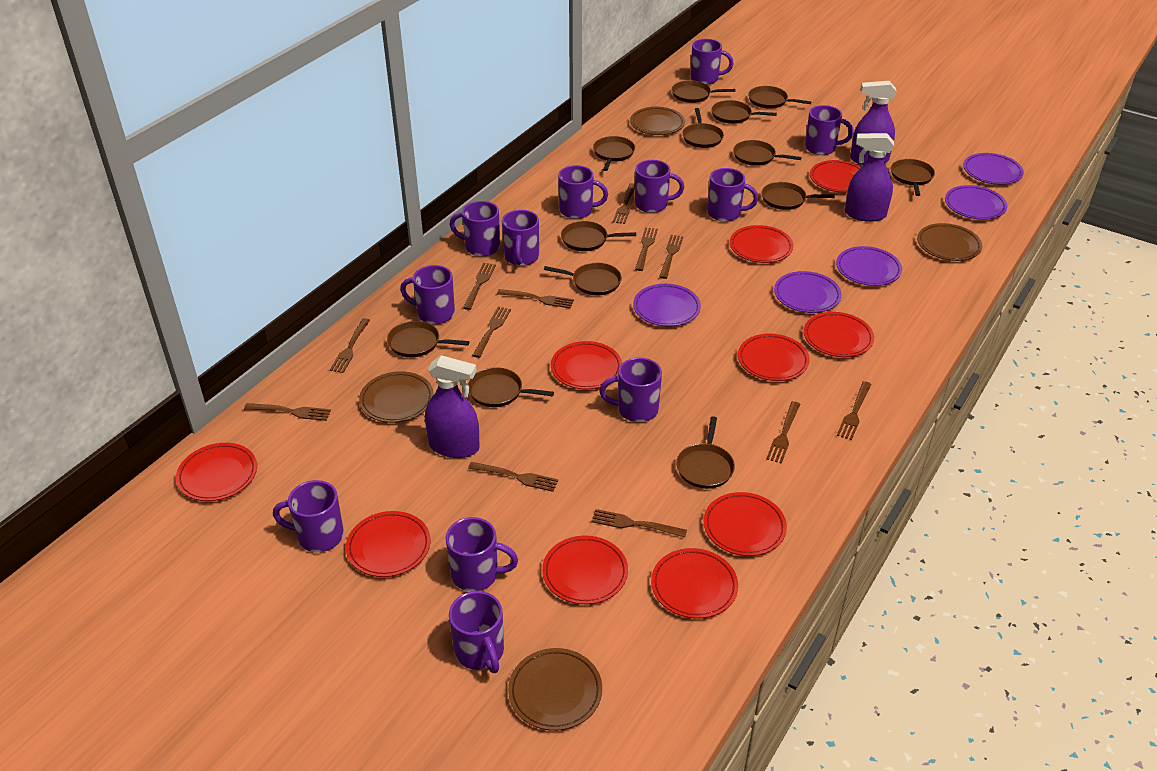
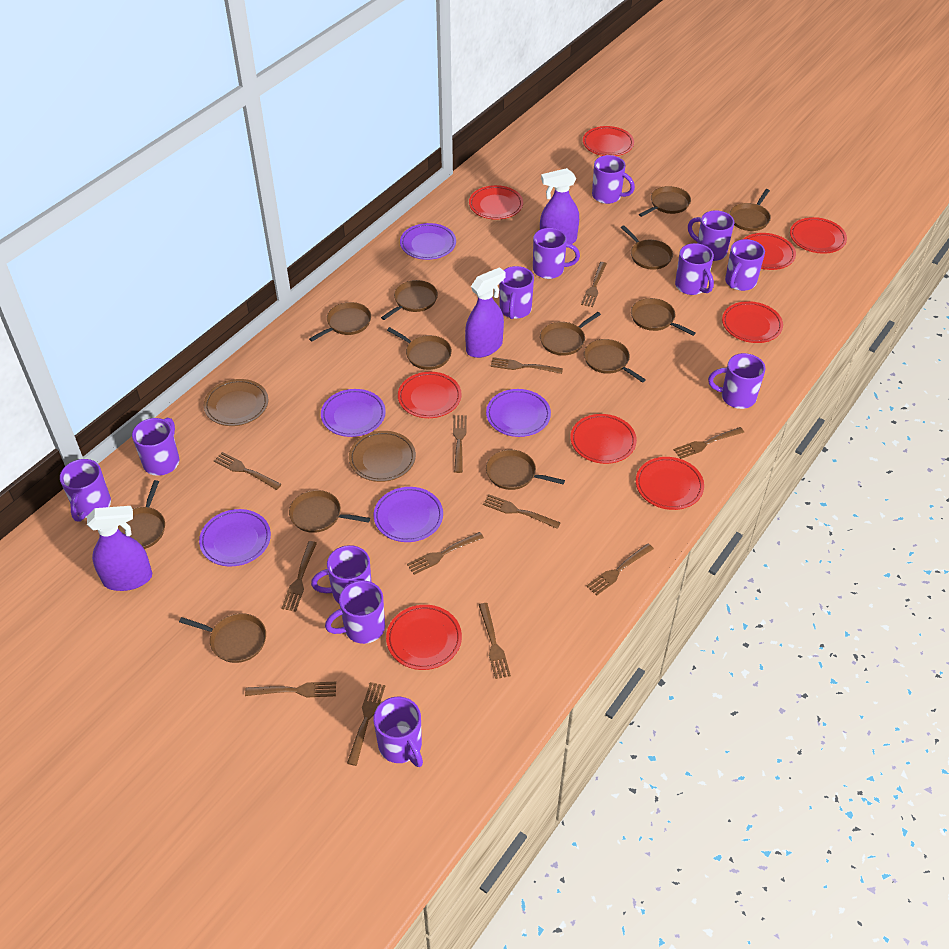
brown plate: 4 -> 2
red plate: 10 -> 9

